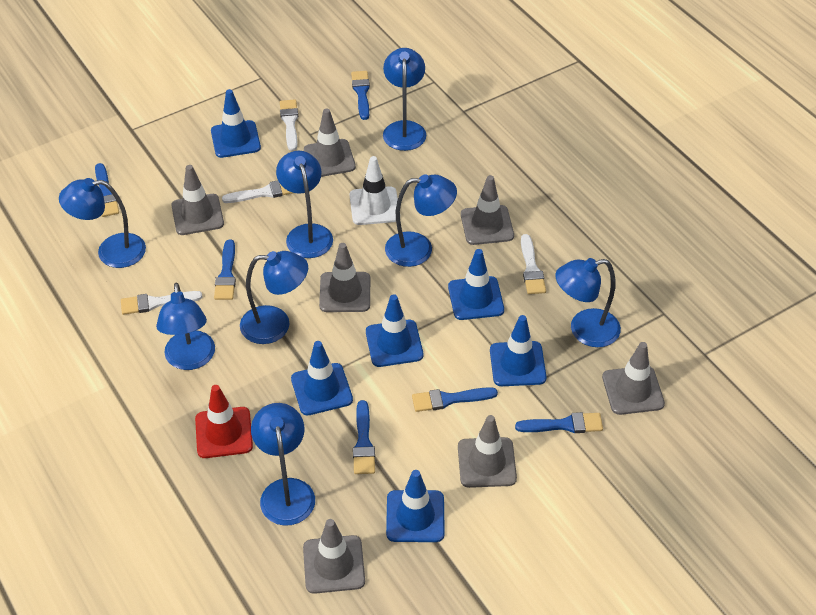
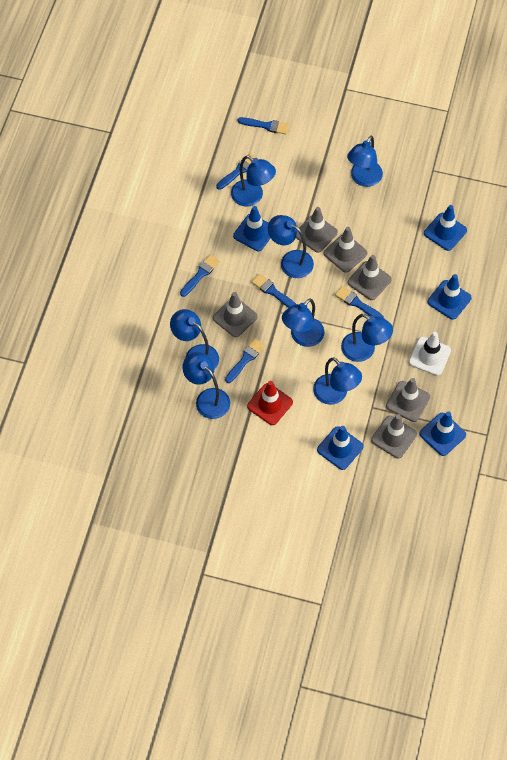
blue traffic cone: 6 -> 5
grey traffic cone: 7 -> 6
white brush: 4 -> 0

